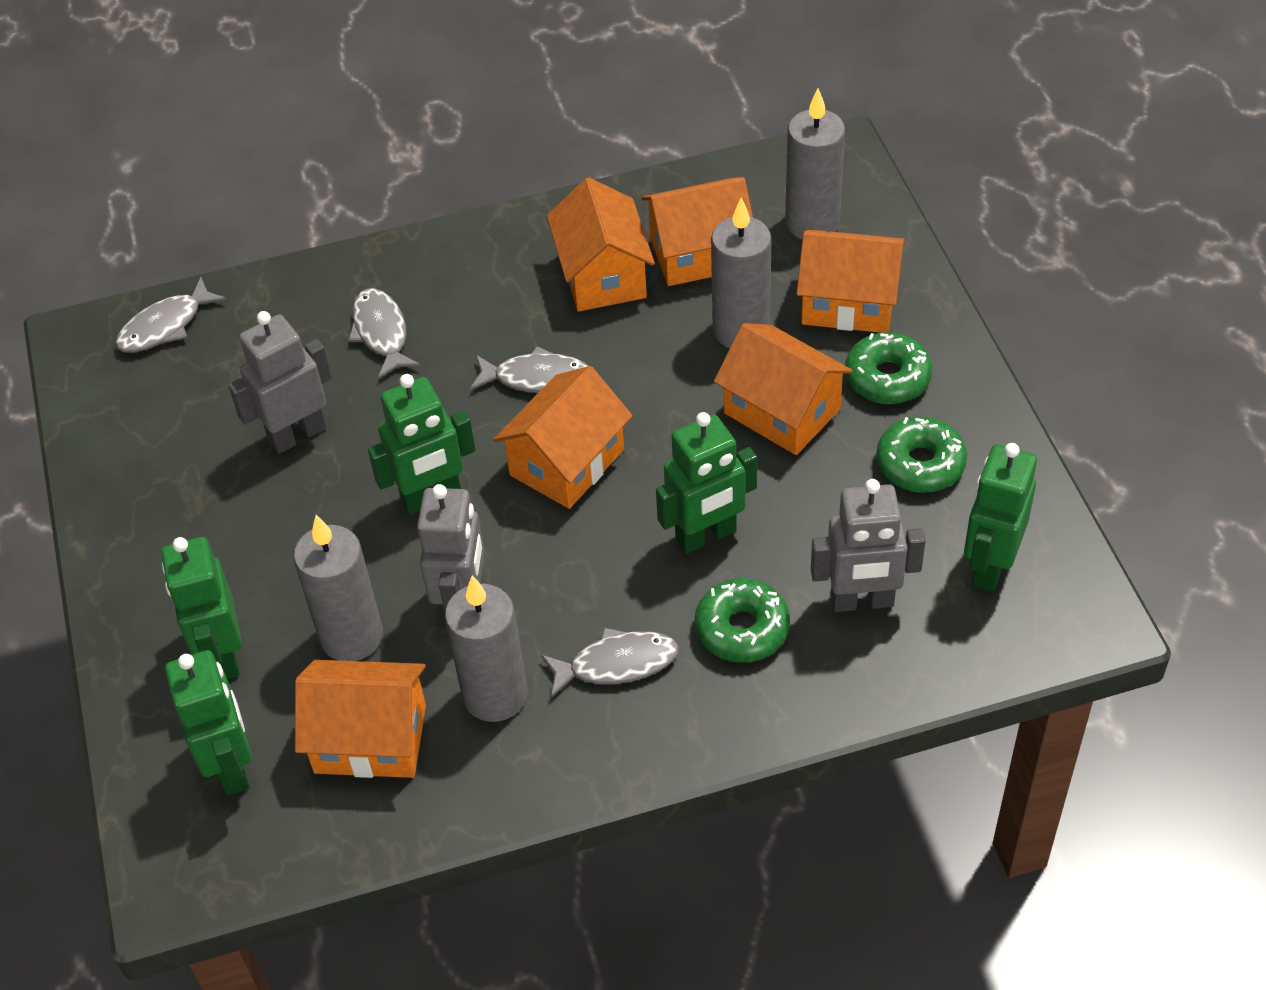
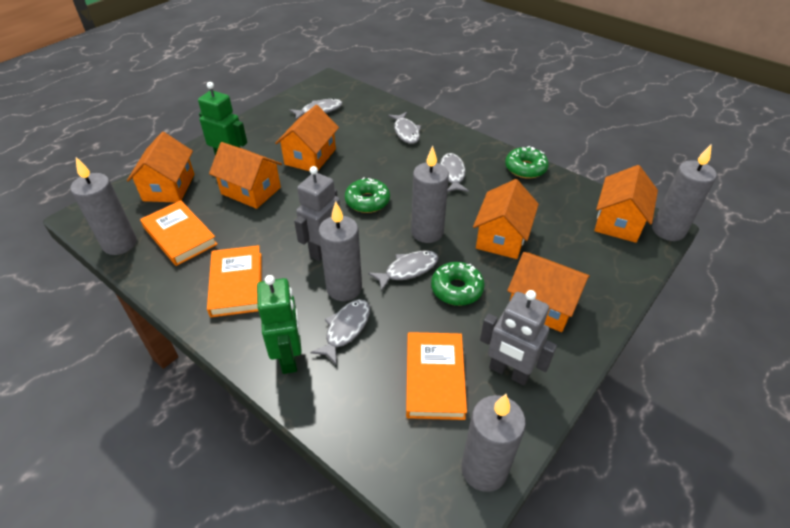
green robot: 5 -> 2
grey candle: 4 -> 5
grey fish: 4 -> 5
grey robot: 3 -> 2
orange book: 0 -> 3

